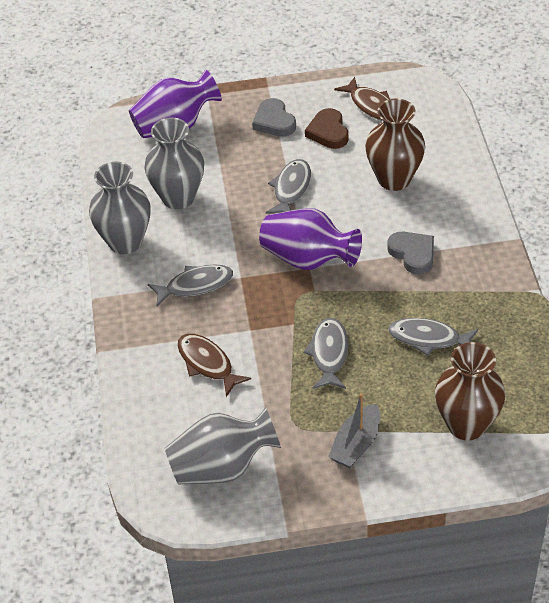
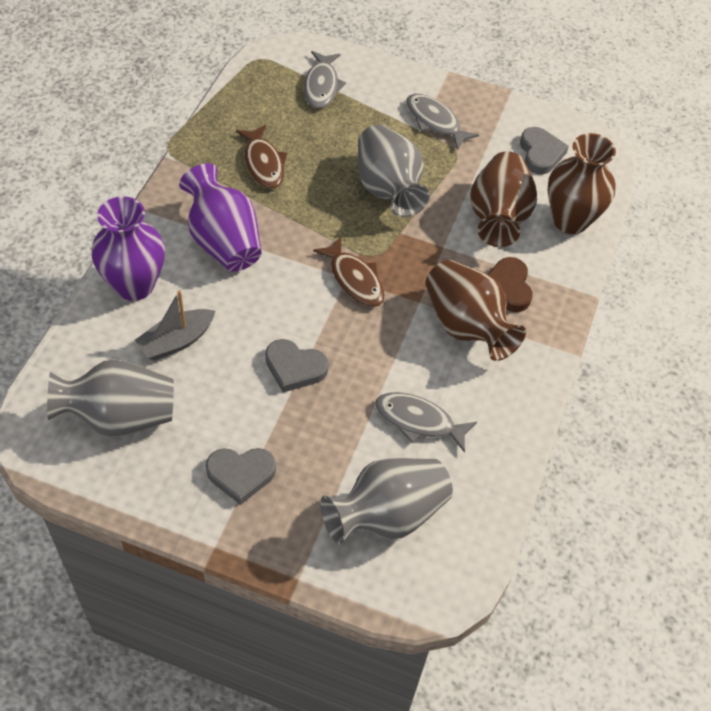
brown vase: 2 -> 3
grey fish: 4 -> 3
grey heart: 2 -> 3

